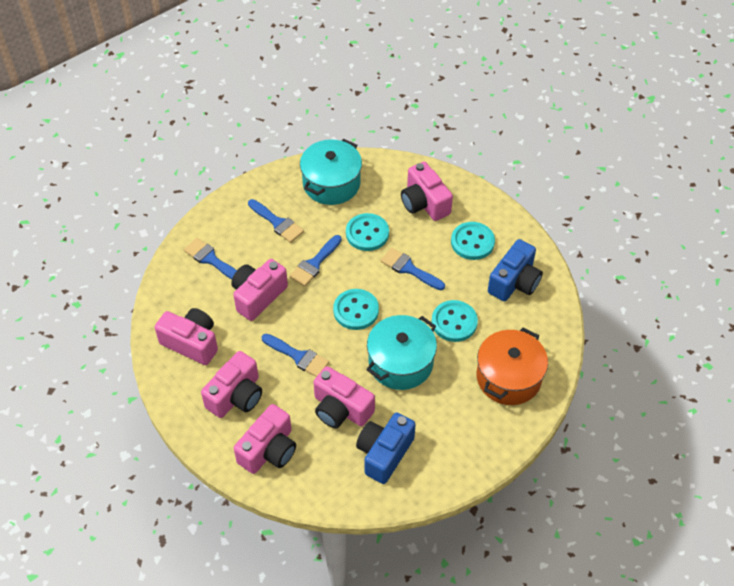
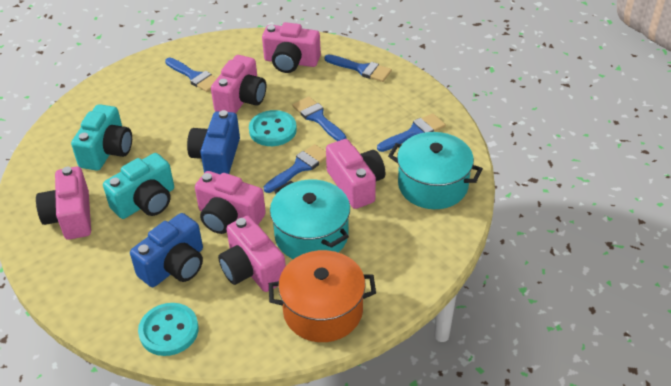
turquoise button: 4 -> 2
turquoise camera: 0 -> 2

